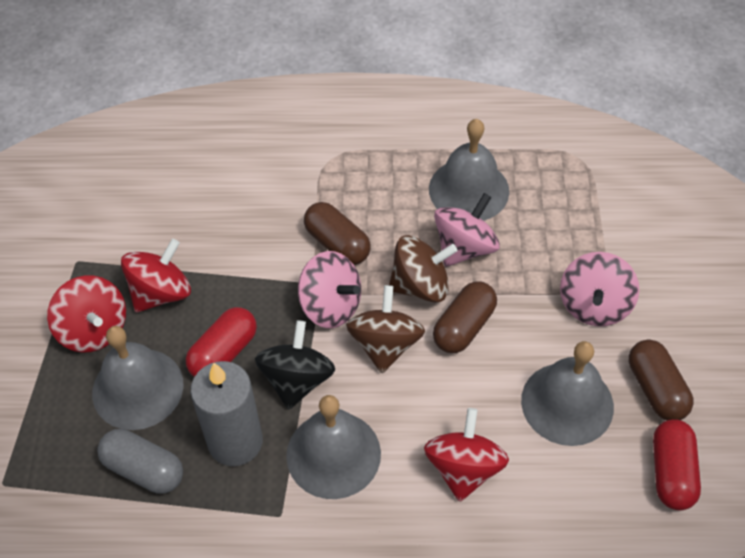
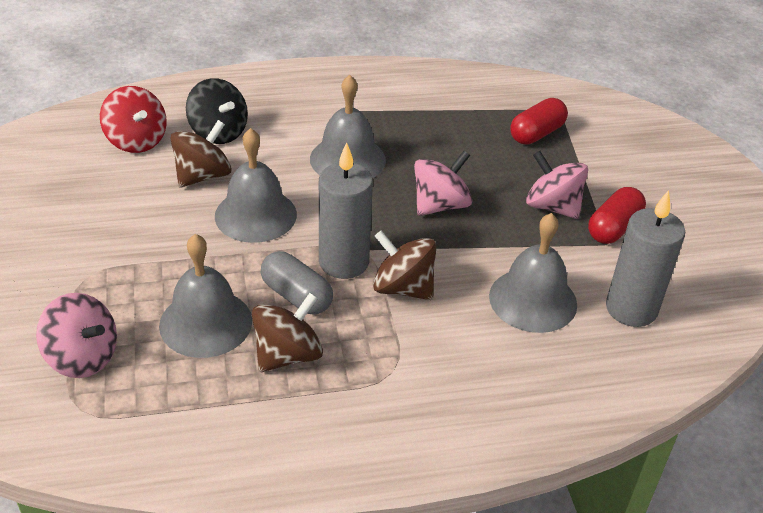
brown capsule: 3 -> 0
brown spinning top: 2 -> 3
grey candle: 1 -> 2
red spinning top: 3 -> 1

